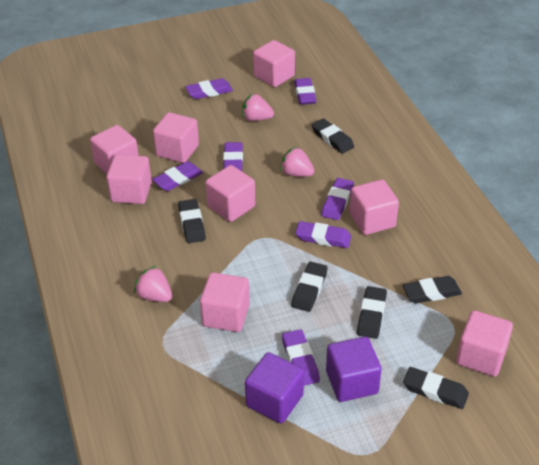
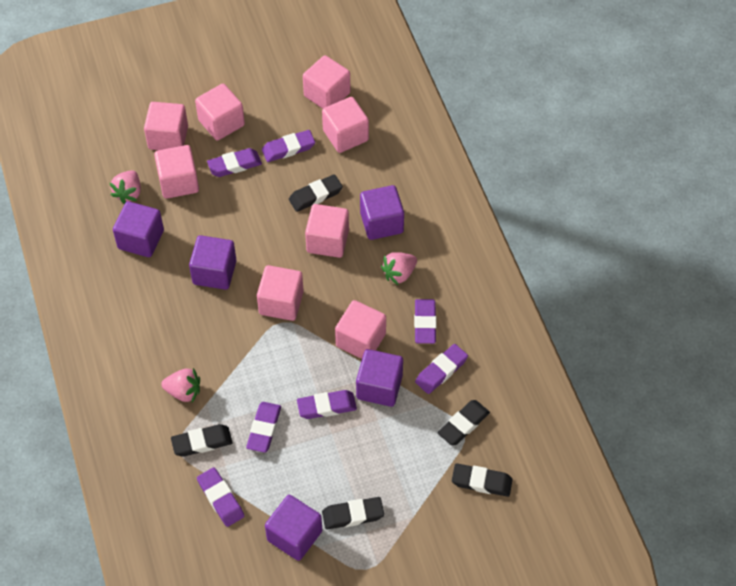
black eraser: 6 -> 5
purple cube: 2 -> 5

